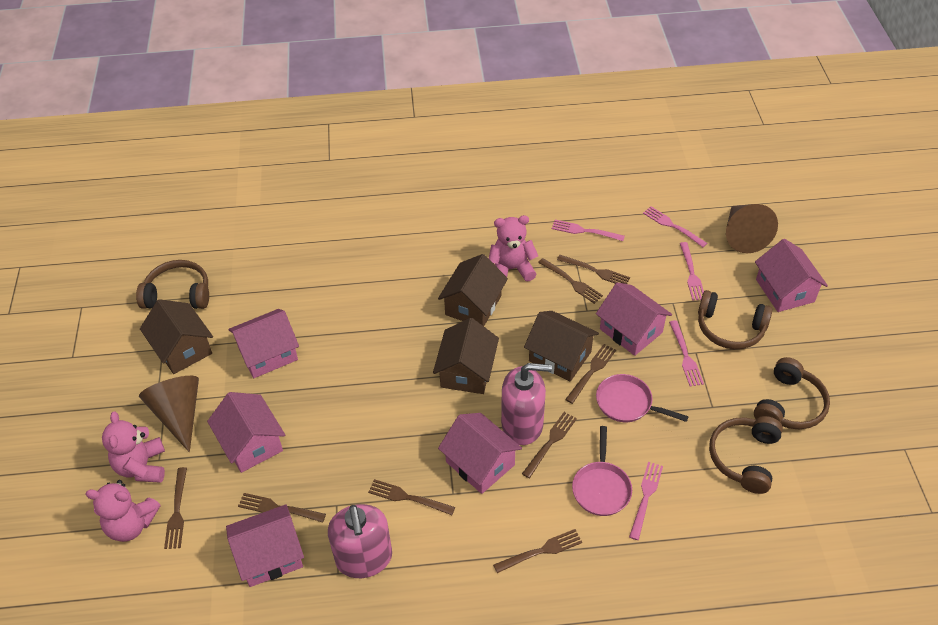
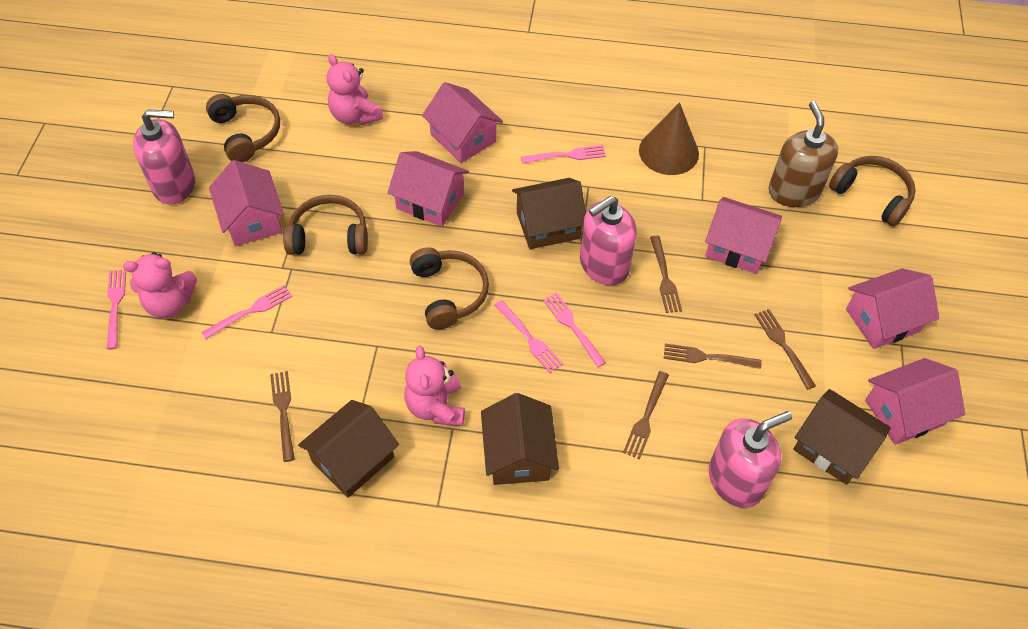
brown cone: 2 -> 1
brown fork: 8 -> 5
brown soap dispenser: 0 -> 1
pink pan: 2 -> 0
pink soap dispenser: 2 -> 3

